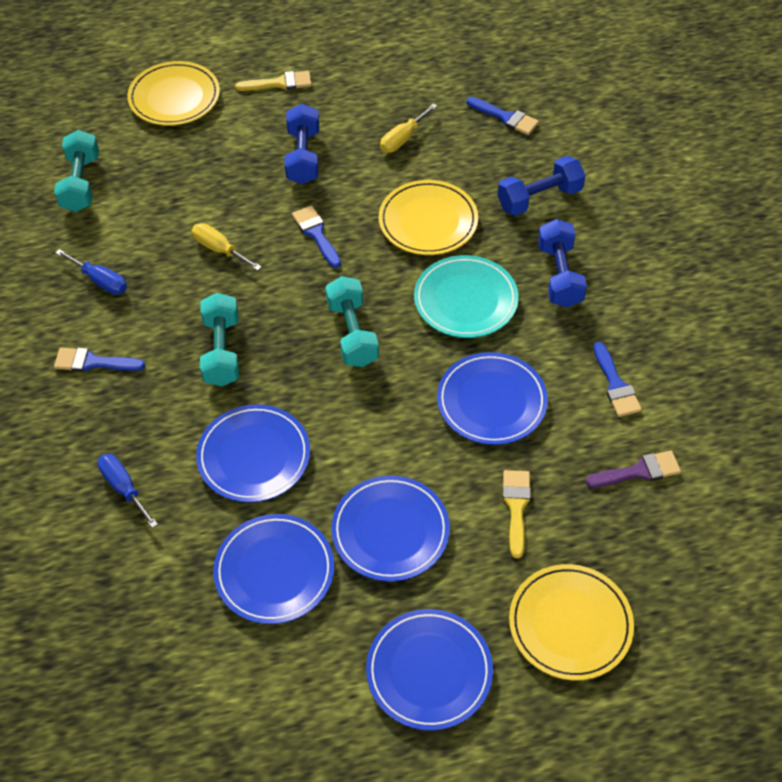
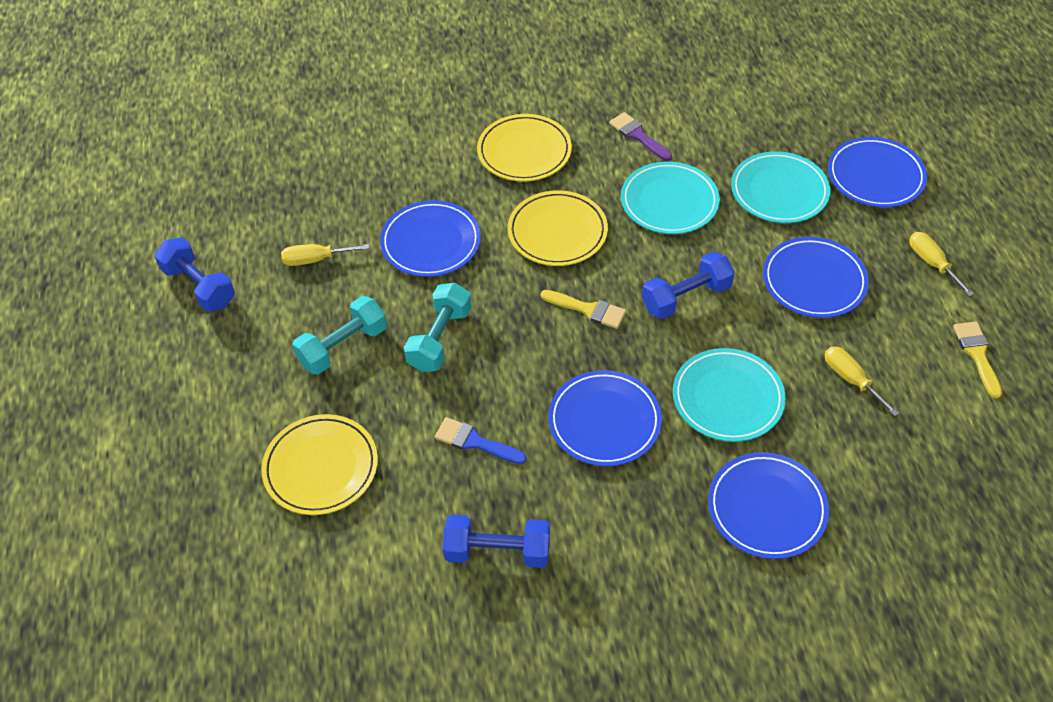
blue brush: 4 -> 1
blue screwdriver: 2 -> 0
turquoise dumbbell: 3 -> 2
turquoise plate: 1 -> 3
yellow screwdriver: 2 -> 3

